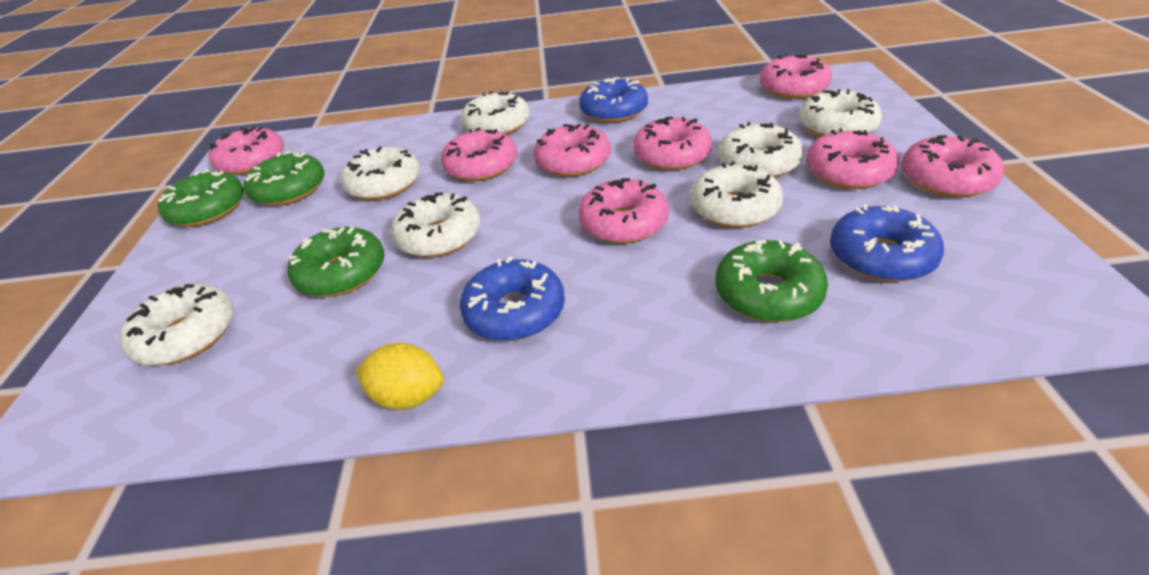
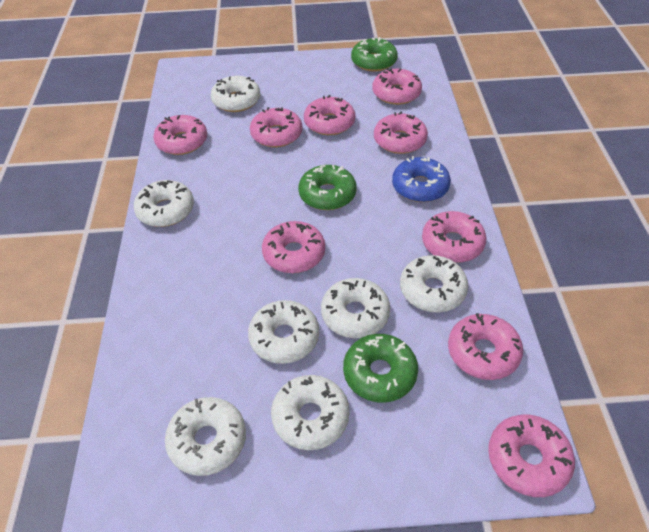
blue donut: 3 -> 1
green donut: 4 -> 3
pink donut: 8 -> 9
yellow lemon: 1 -> 0

